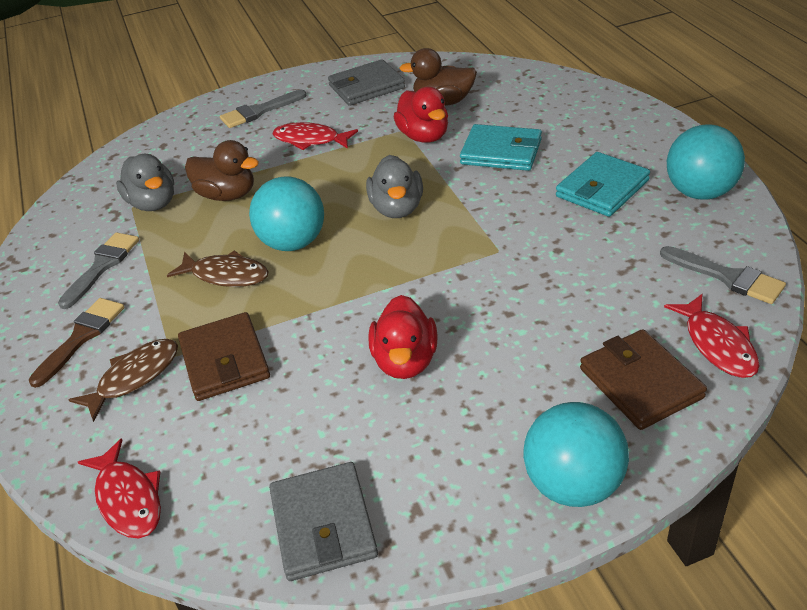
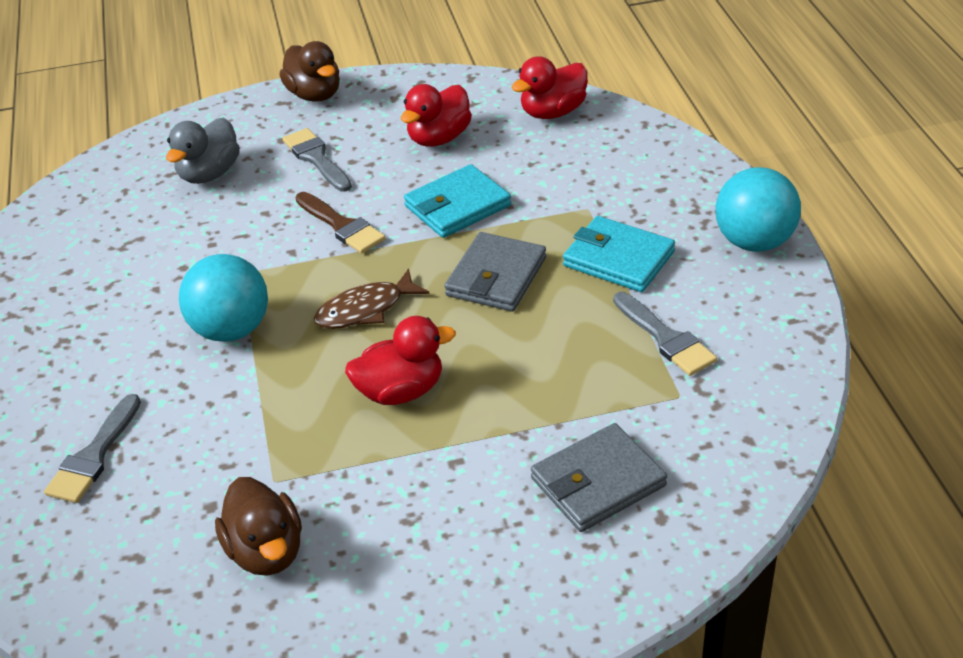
brown fish: 2 -> 1
brown wallet: 2 -> 0
grey duck: 2 -> 1
red duck: 2 -> 3
red fish: 3 -> 0
turquoise ball: 3 -> 2

